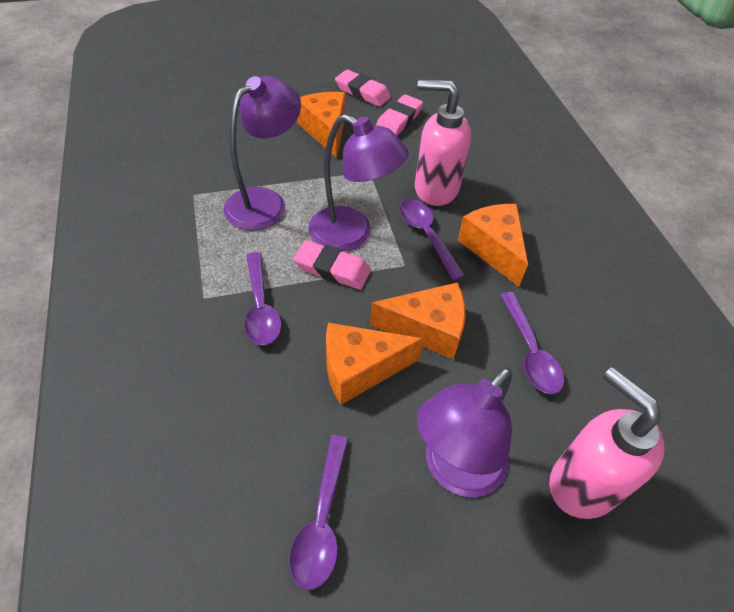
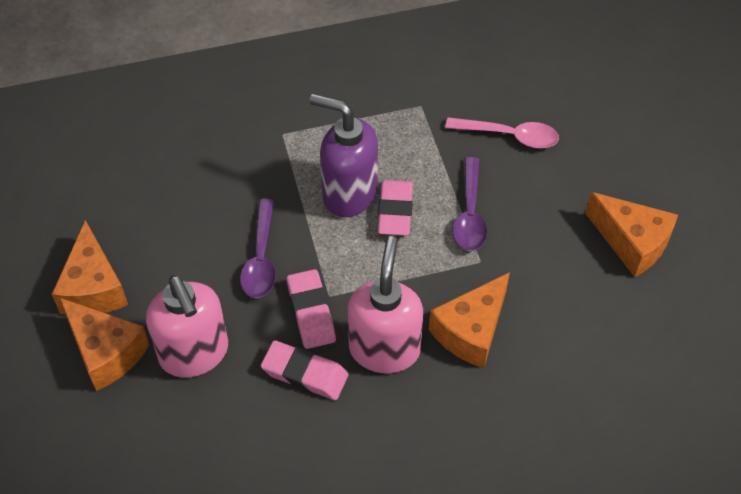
pink spoon: 0 -> 1
purple lamp: 3 -> 0
purple soap dispenser: 0 -> 1
purple spoon: 4 -> 2

